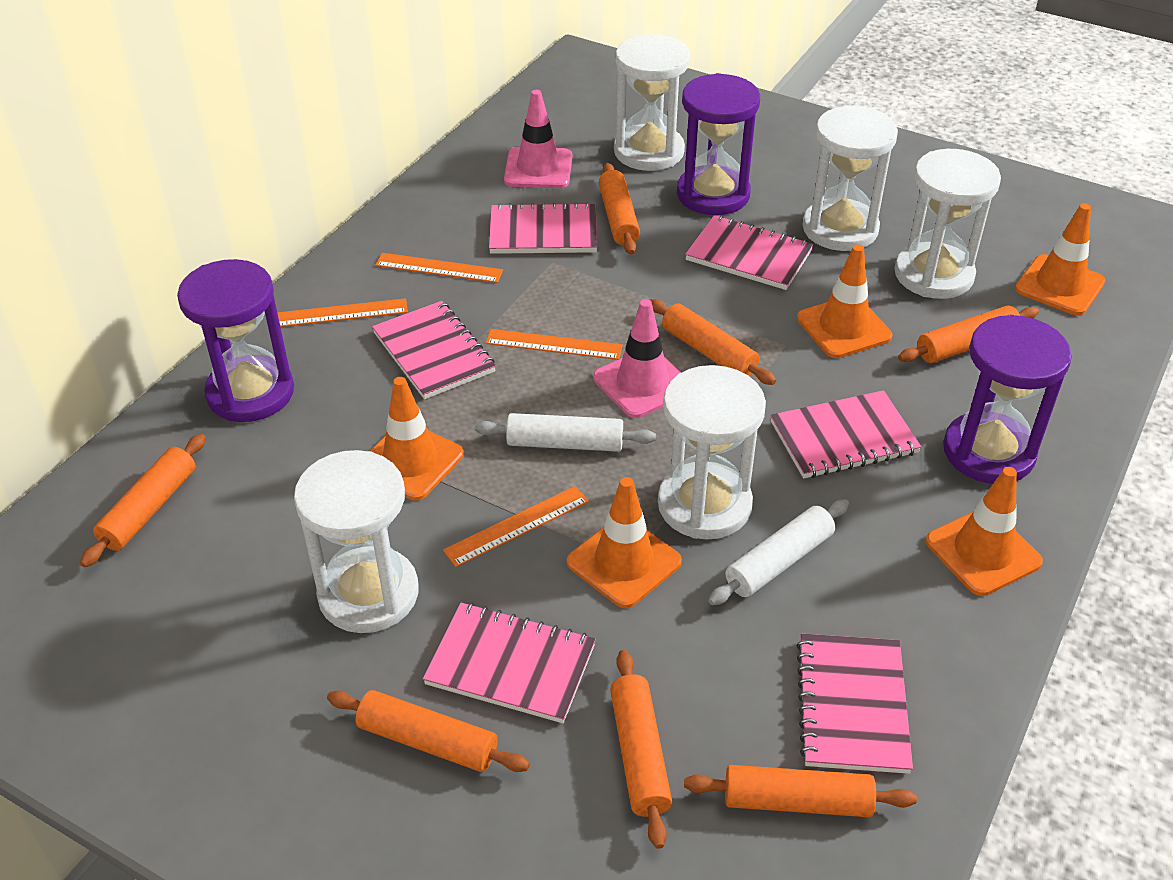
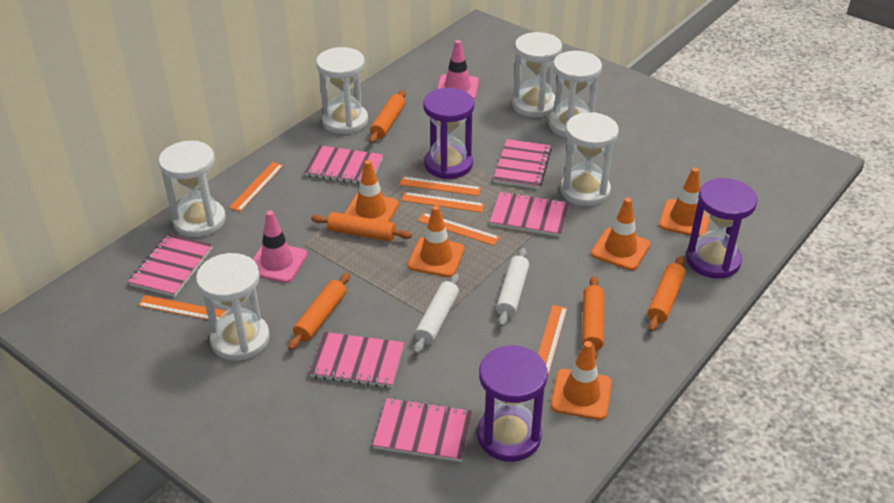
orange rolling pin: 7 -> 5
orange ruler: 4 -> 6
white hourglass: 5 -> 6

